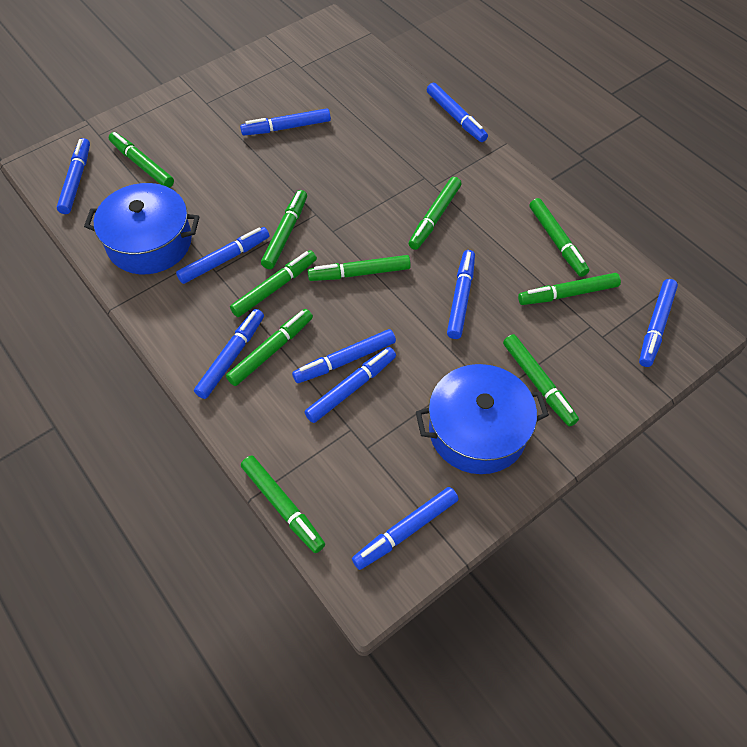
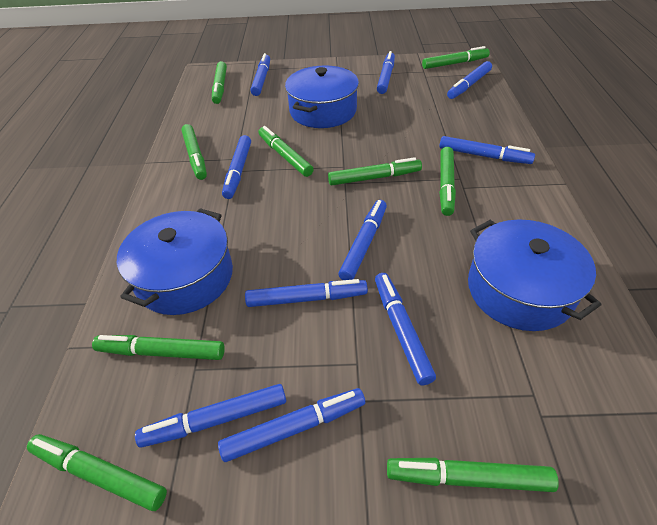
blue pot: 2 -> 3
green marker: 10 -> 9

